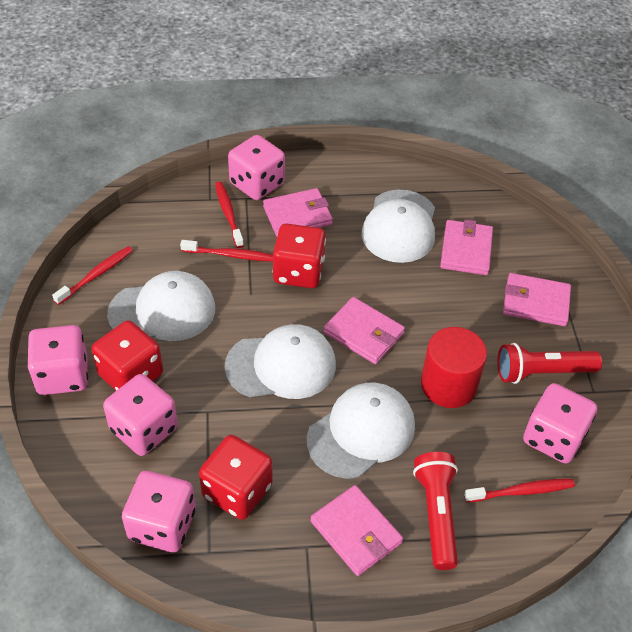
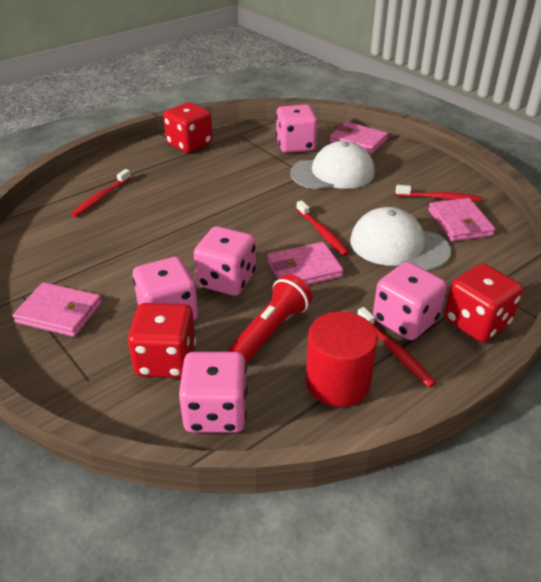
pink wallet: 5 -> 4
red flashlight: 2 -> 1
white cap: 4 -> 2

